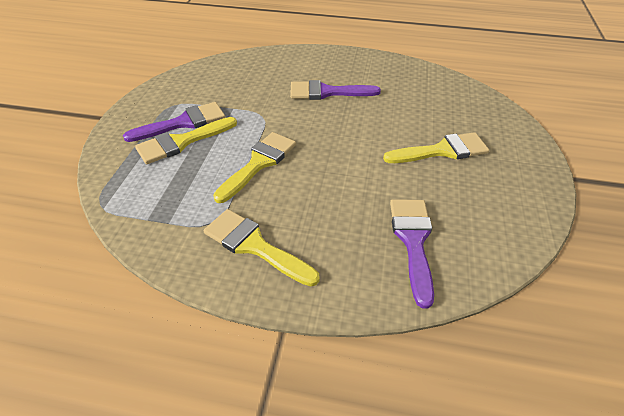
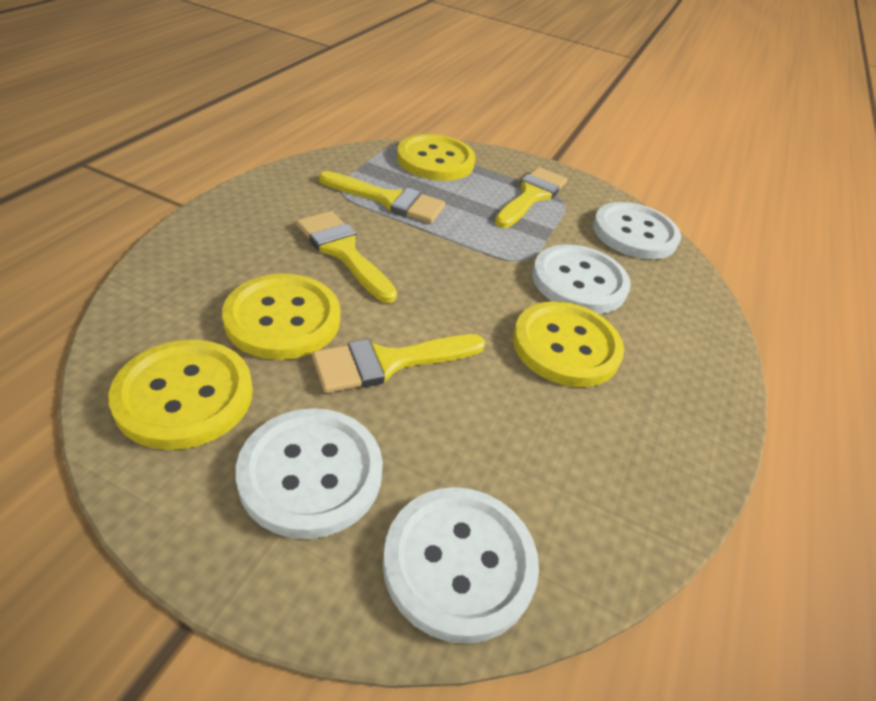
purple brush: 3 -> 0
white button: 0 -> 4
yellow button: 0 -> 4

